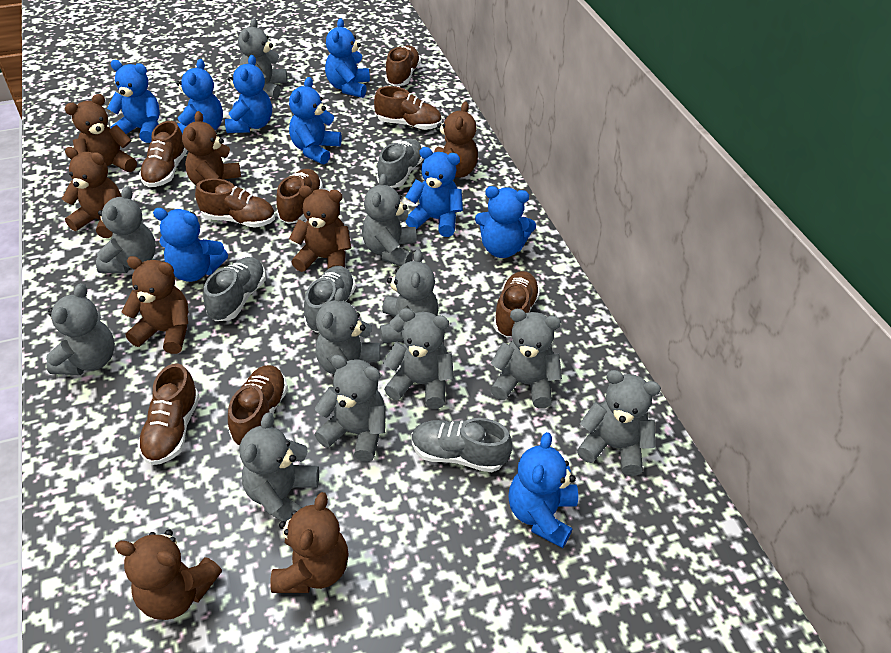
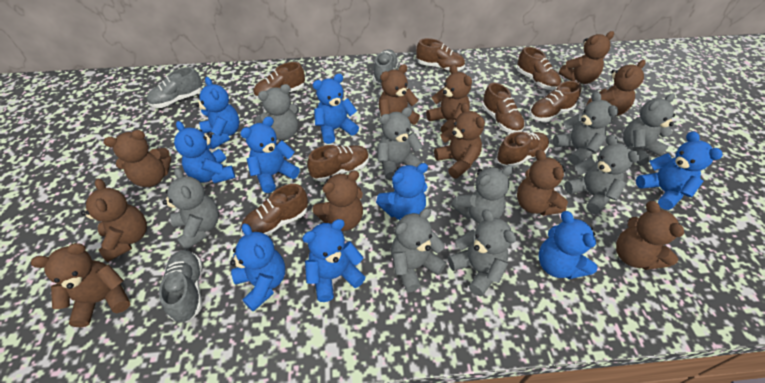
brown teddy bear: 8 -> 11
grey shoe: 4 -> 3
grey teddy bear: 11 -> 9

